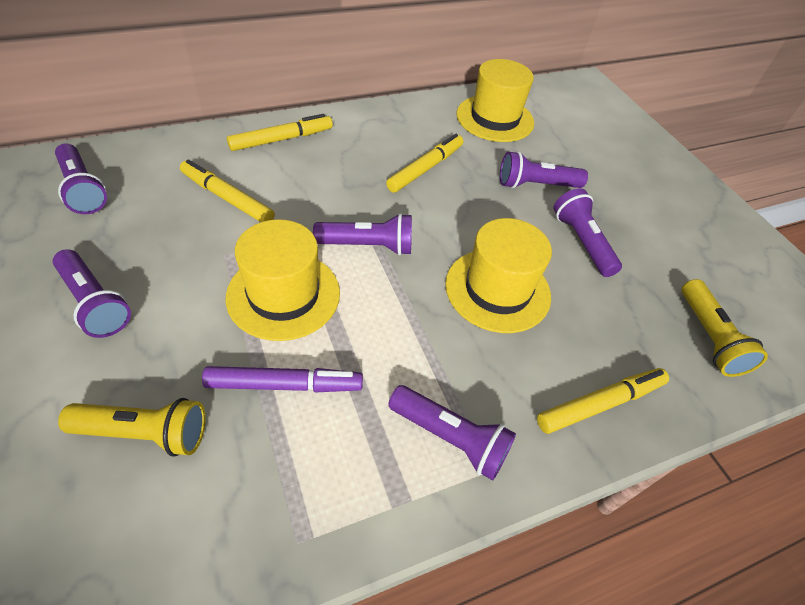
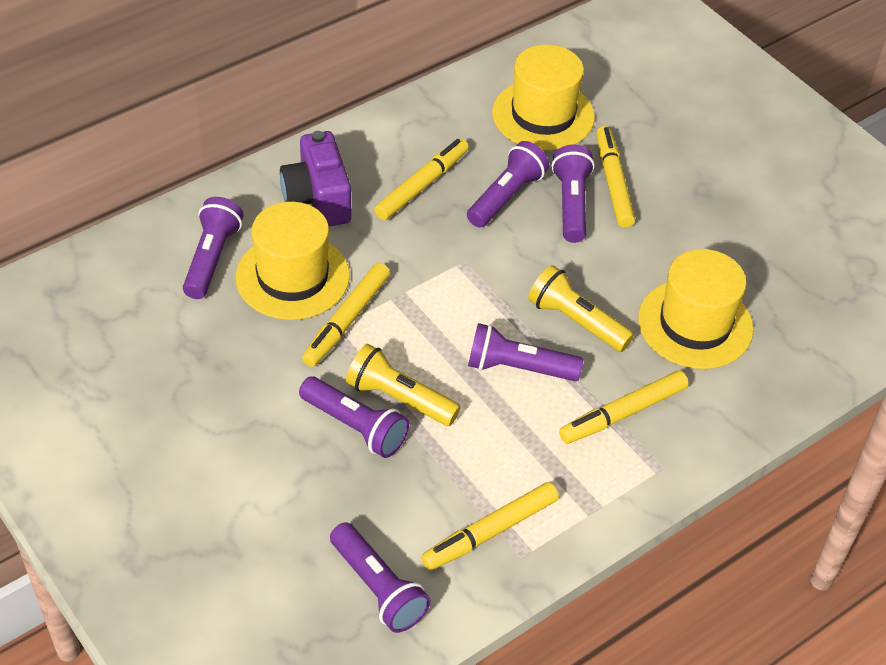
purple camera: 0 -> 1
purple marker: 1 -> 0
yellow marker: 4 -> 5

